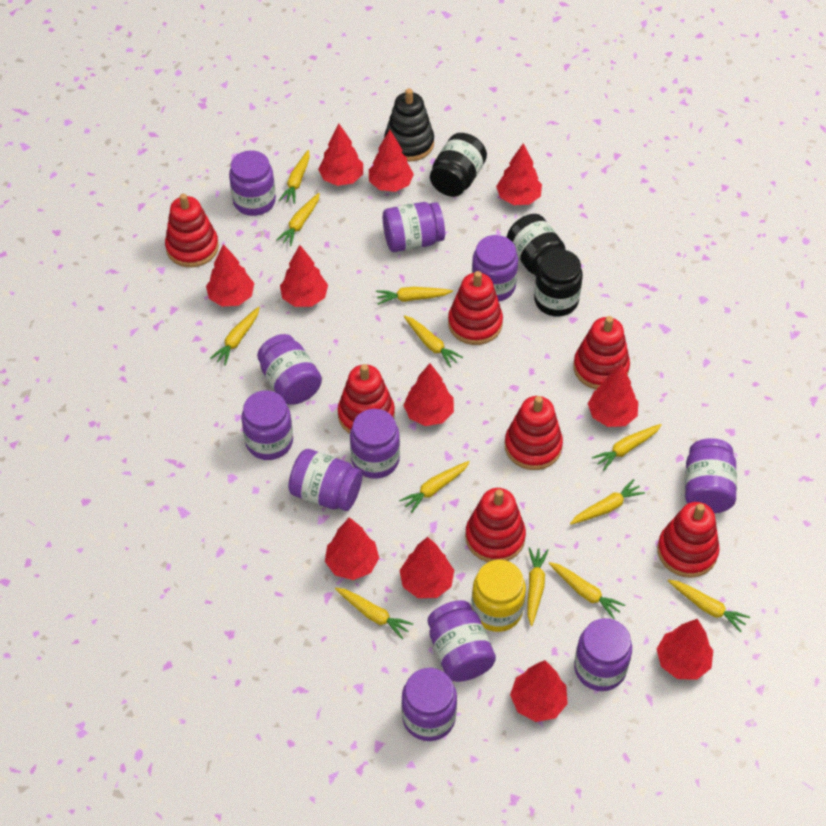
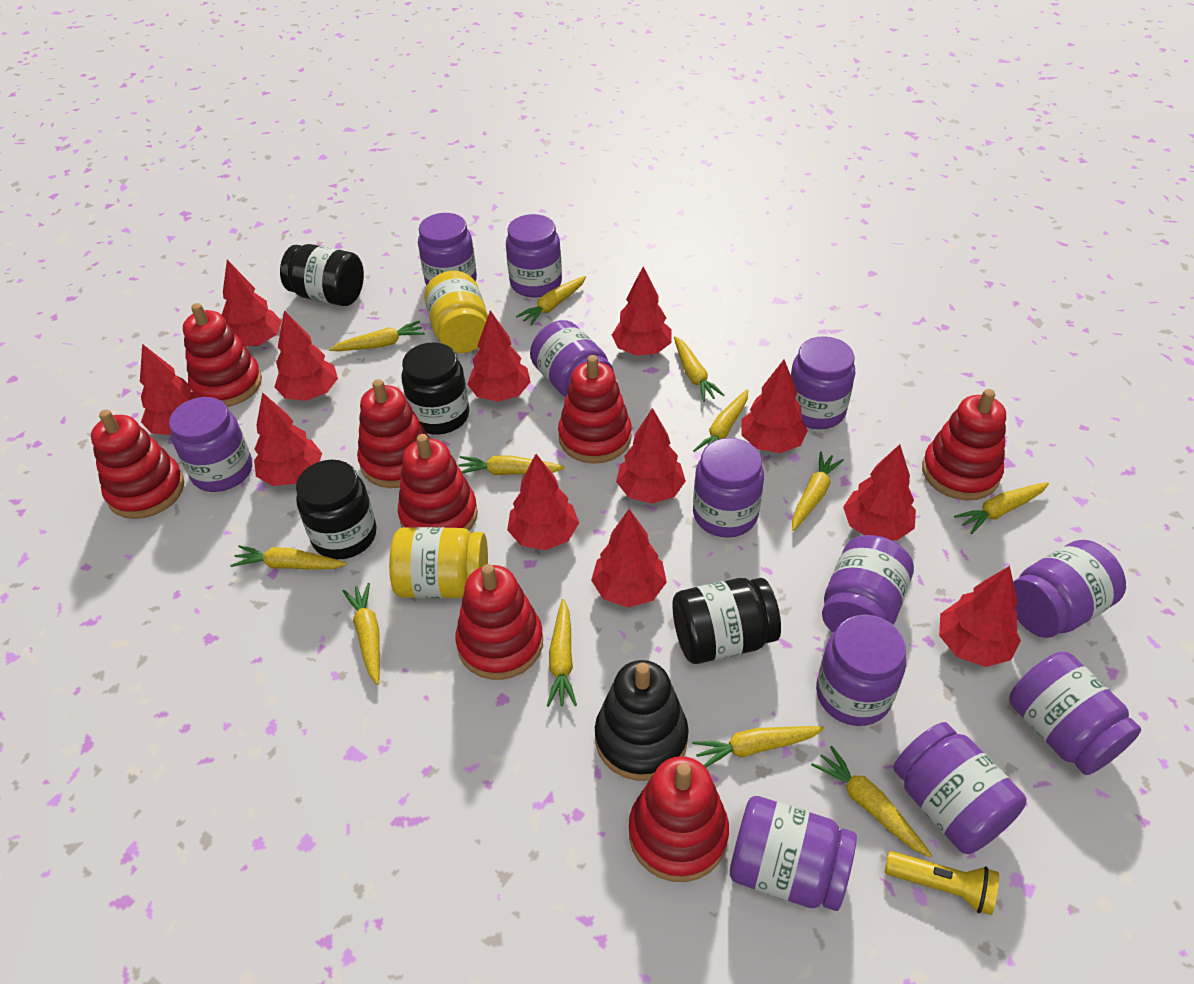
black jar: 3 -> 4
purple jar: 11 -> 12
red stacking toy: 7 -> 8
red tree: 11 -> 12
yellow flashlight: 0 -> 1
yellow jar: 1 -> 2

